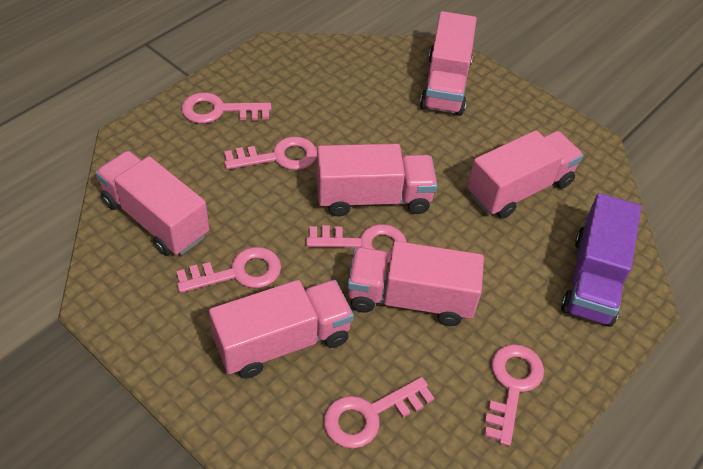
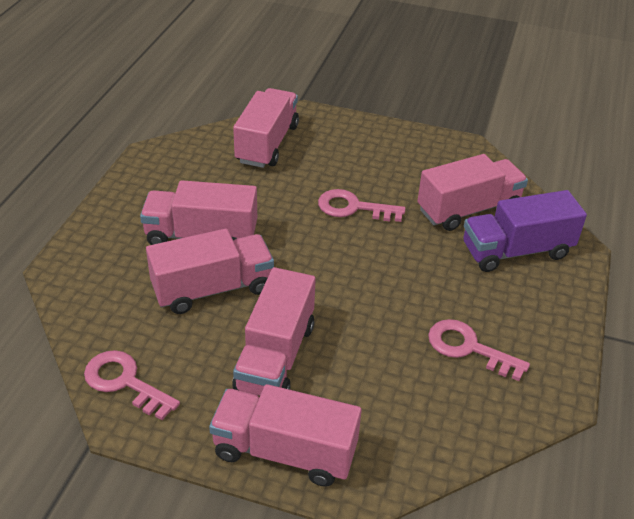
pink key: 6 -> 3

